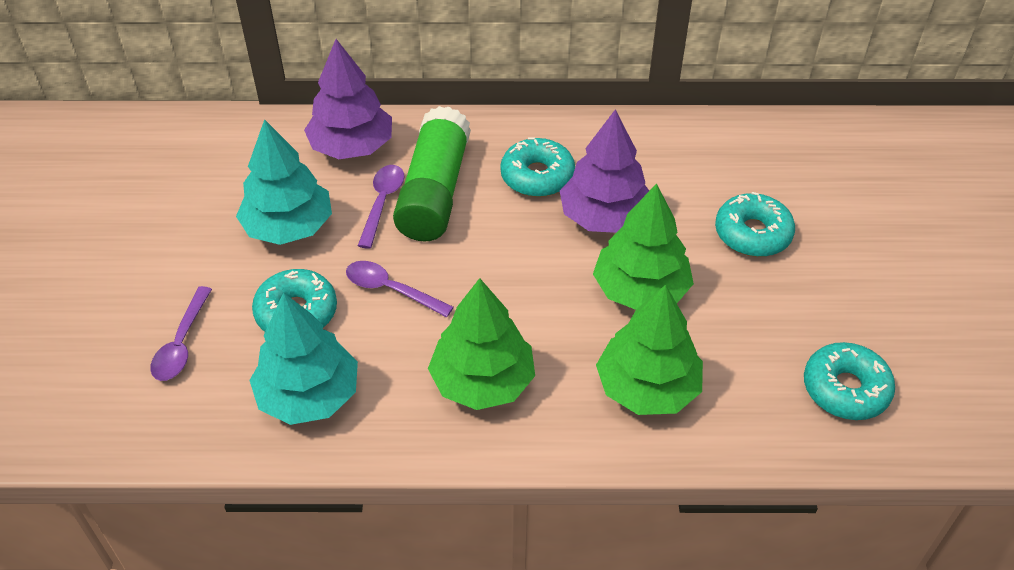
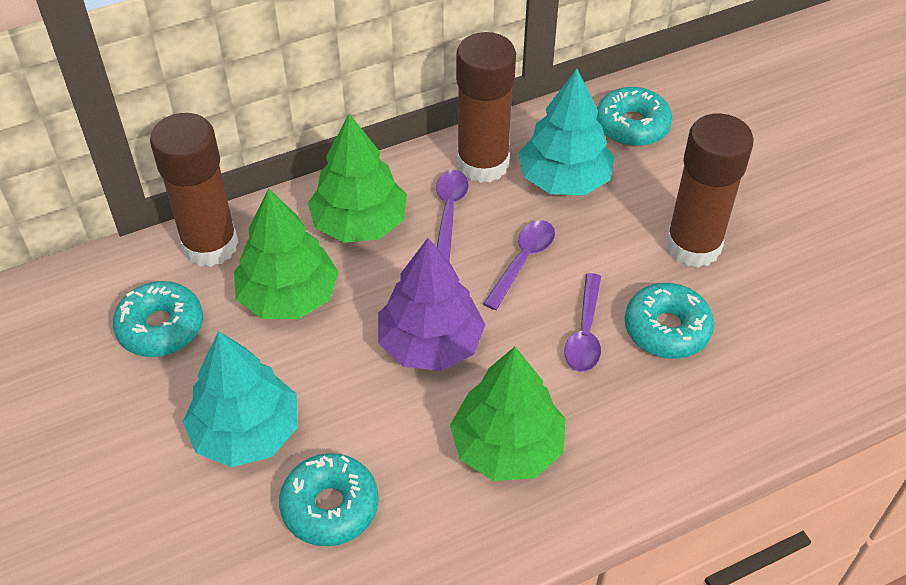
brown glue stick: 0 -> 3
green glue stick: 1 -> 0
purple tree: 2 -> 1

